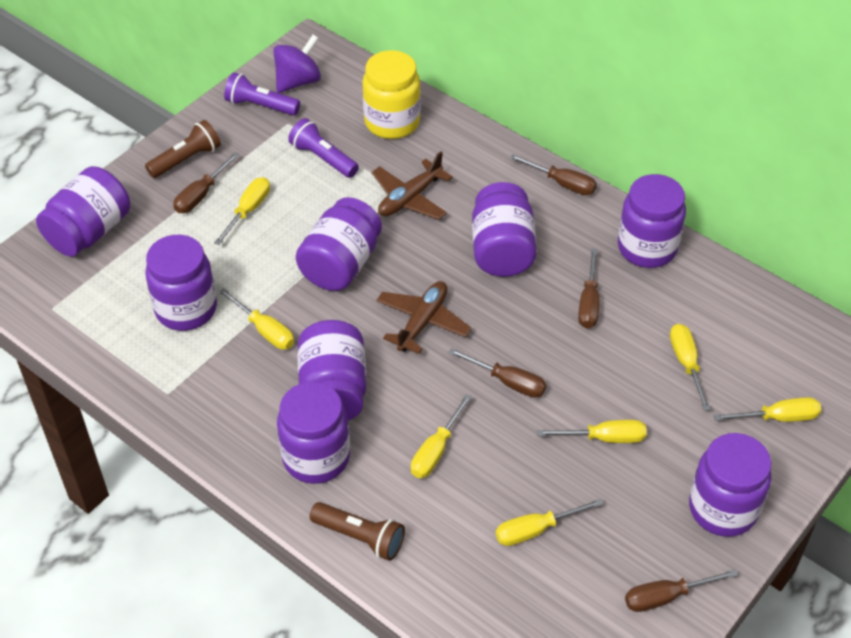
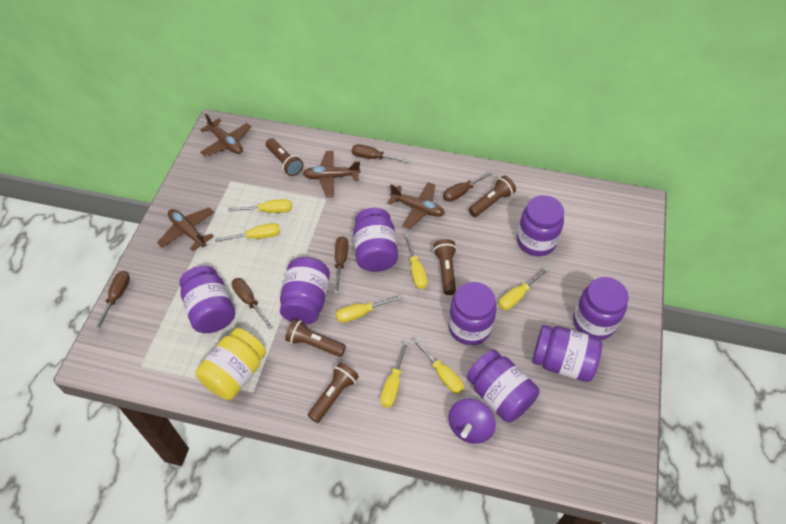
brown flashlight: 2 -> 5
brown plane: 2 -> 4
purple flashlight: 2 -> 0

